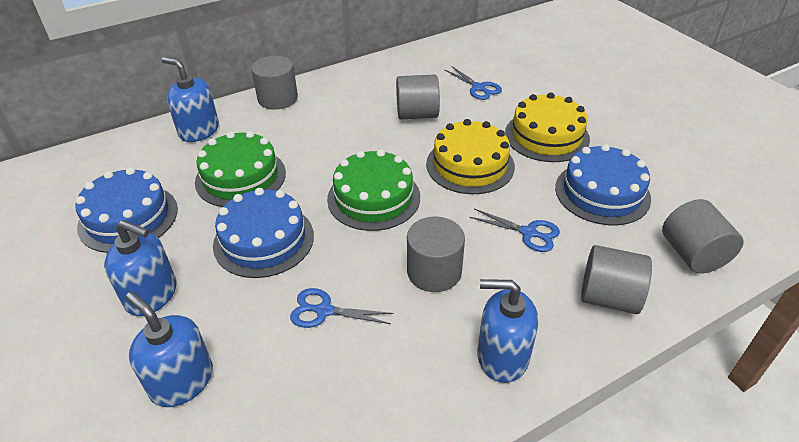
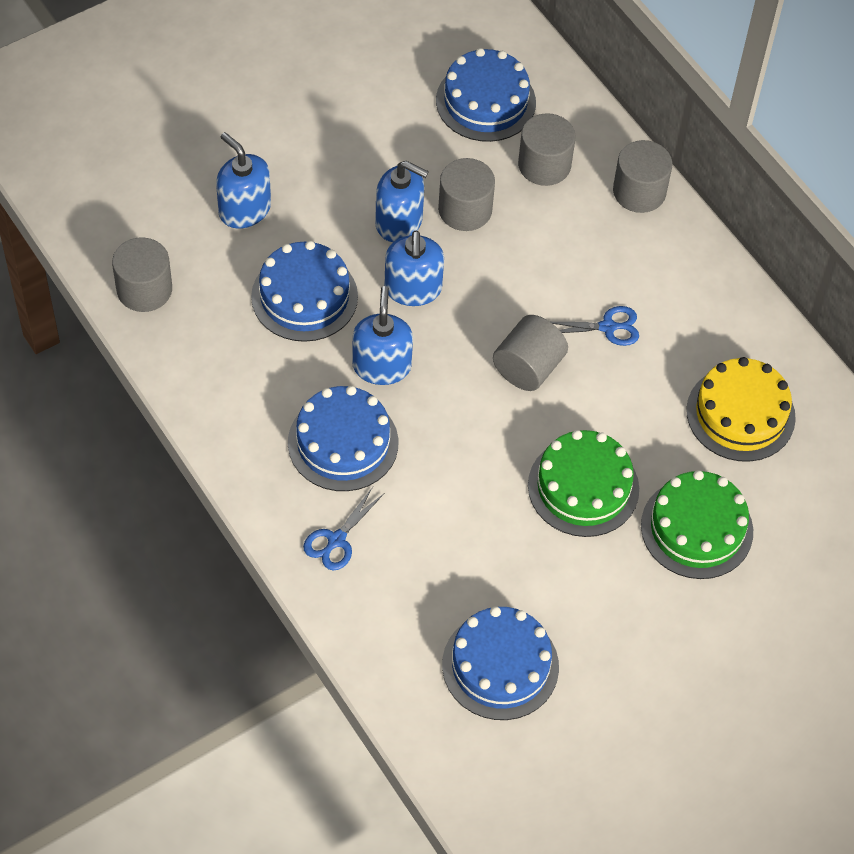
blue cake: 3 -> 4
blue scissors: 3 -> 2
yellow cake: 2 -> 1

